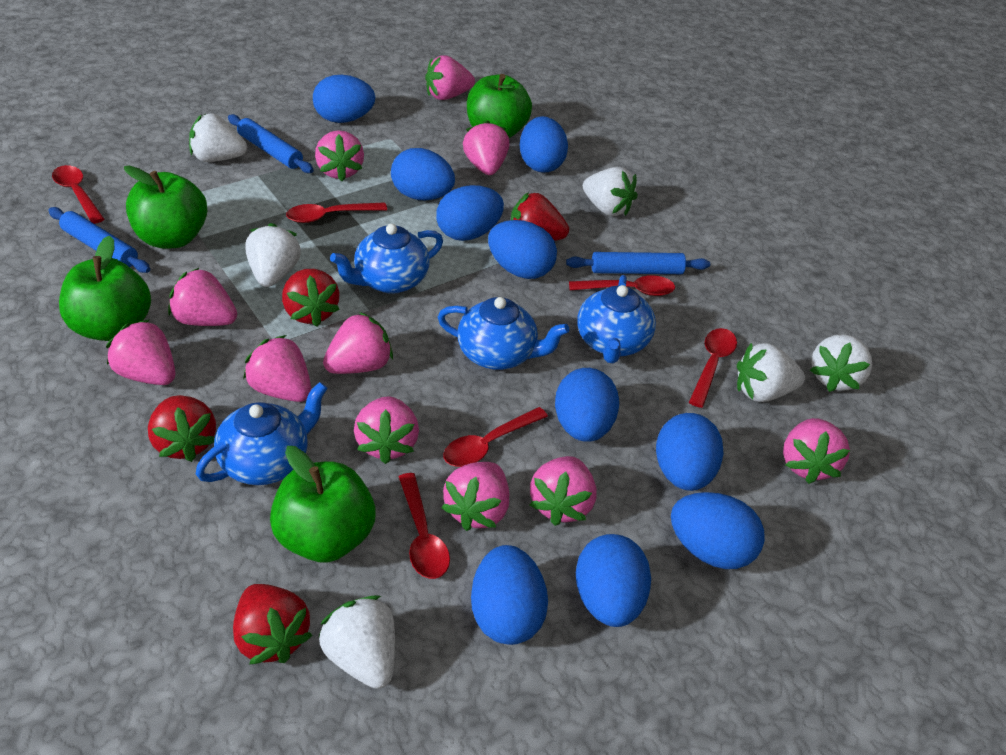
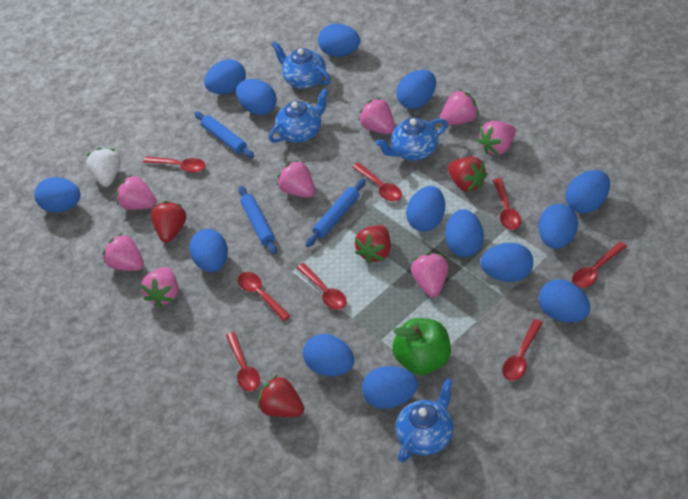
blue egg: 10 -> 14
green apple: 4 -> 1
pink strawberry: 11 -> 8
red spoon: 6 -> 8
white strawberry: 6 -> 1

